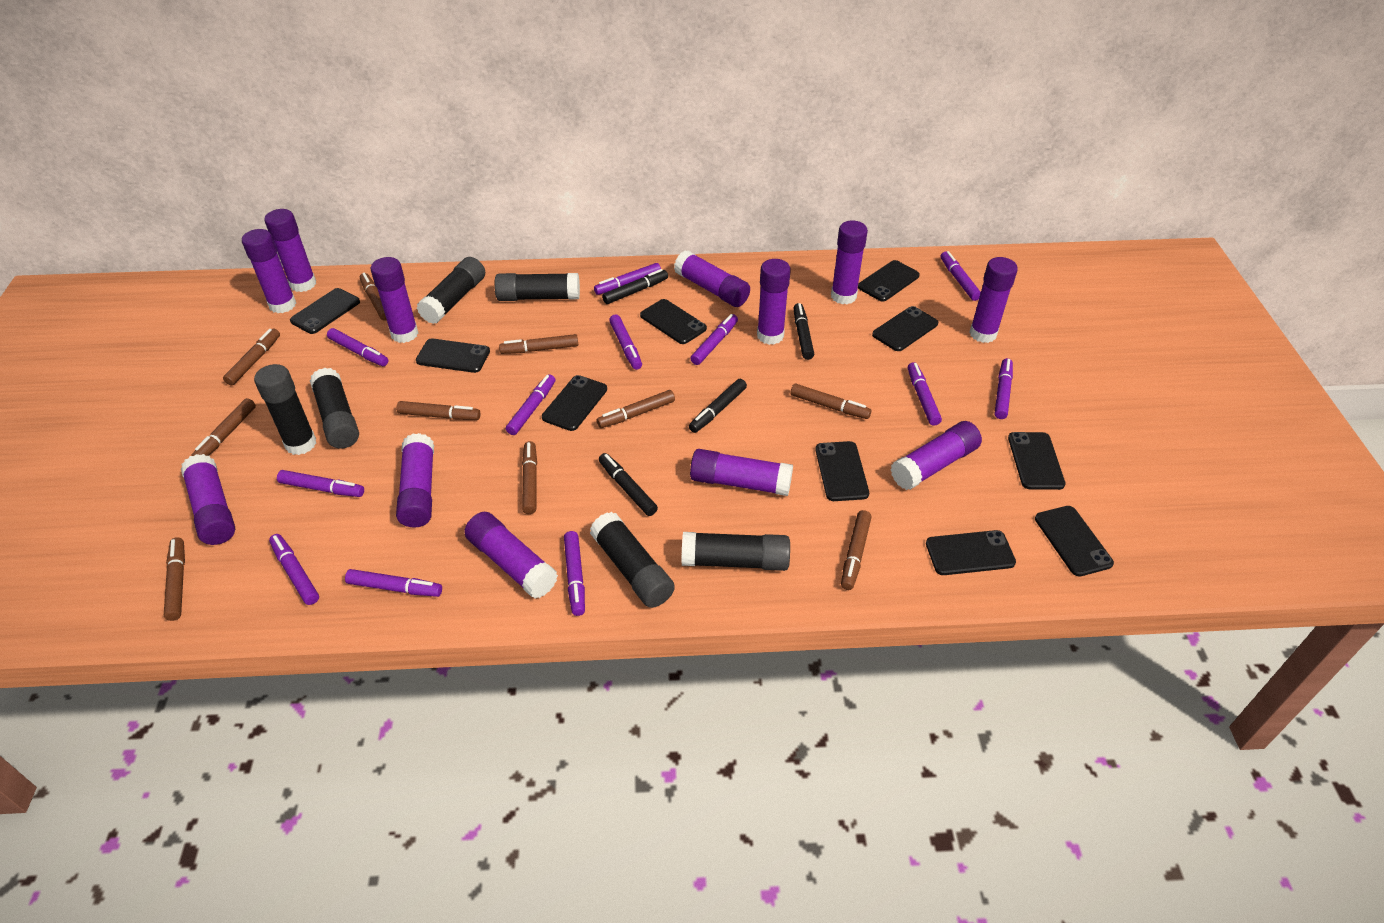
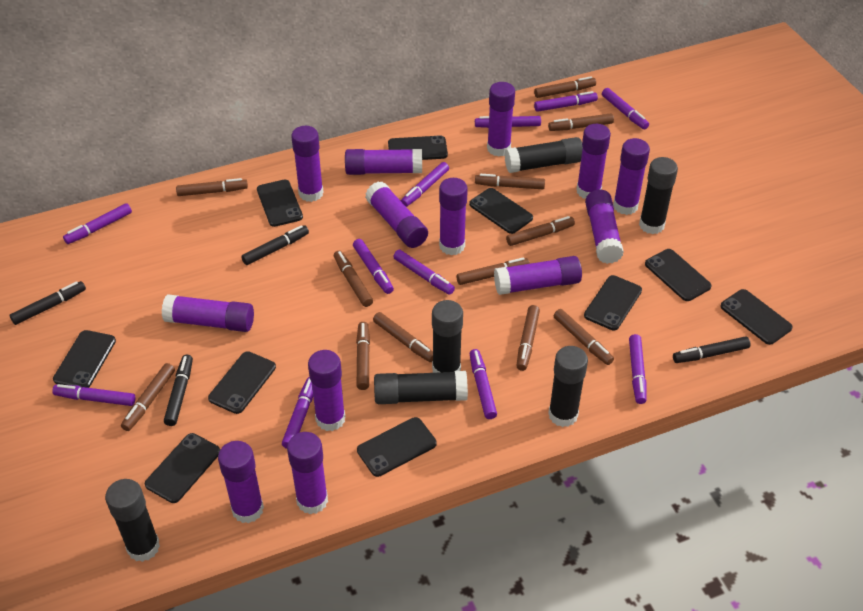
brown marker: 10 -> 12
purple glue stick: 12 -> 13
purple marker: 12 -> 11

